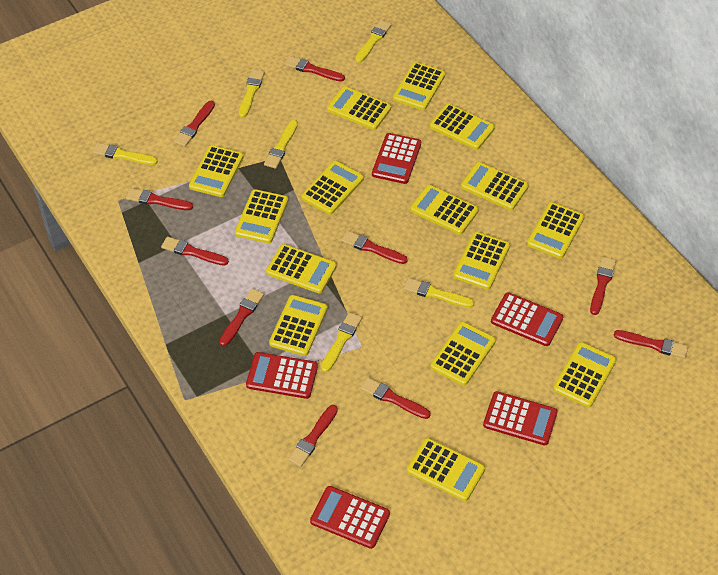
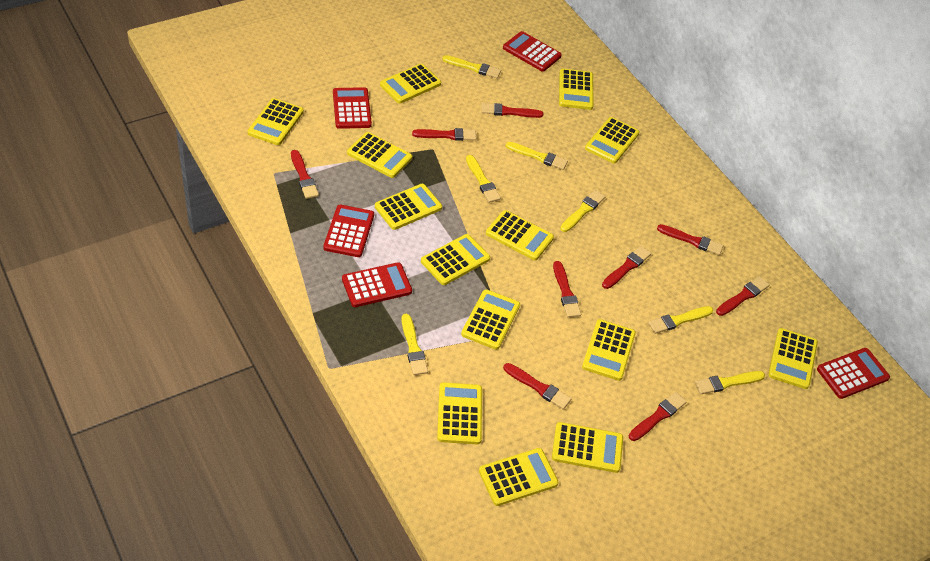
red brush: 10 -> 9
yellow brush: 6 -> 7
yellow calculator: 15 -> 14

